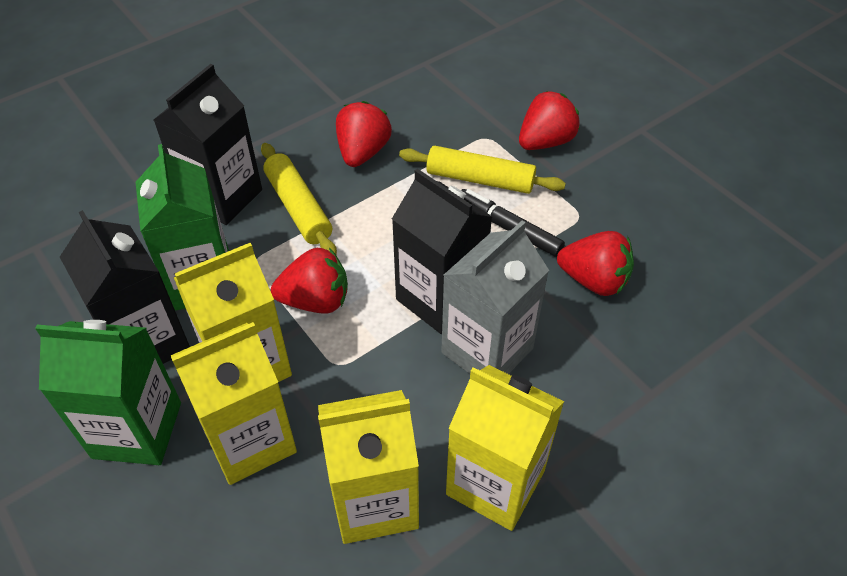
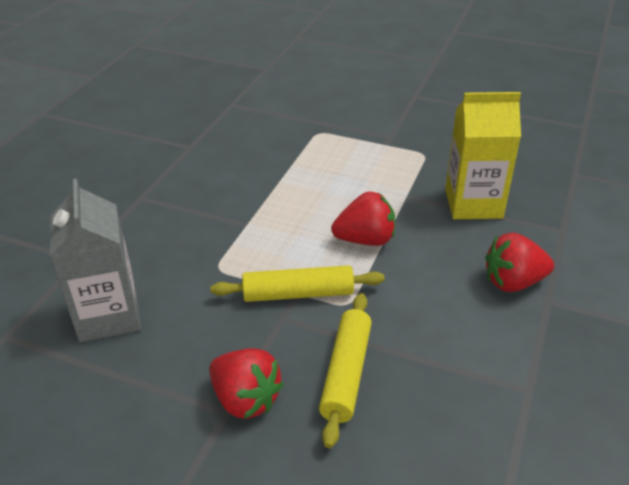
black carton: 3 -> 0
black marker: 1 -> 0
green carton: 2 -> 0
red strawberry: 4 -> 3
yellow carton: 4 -> 1

